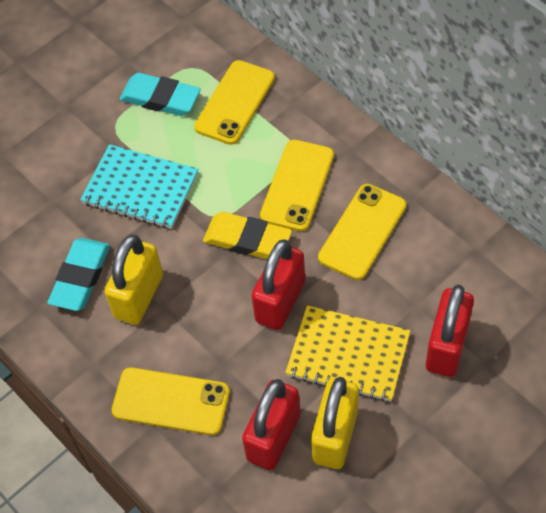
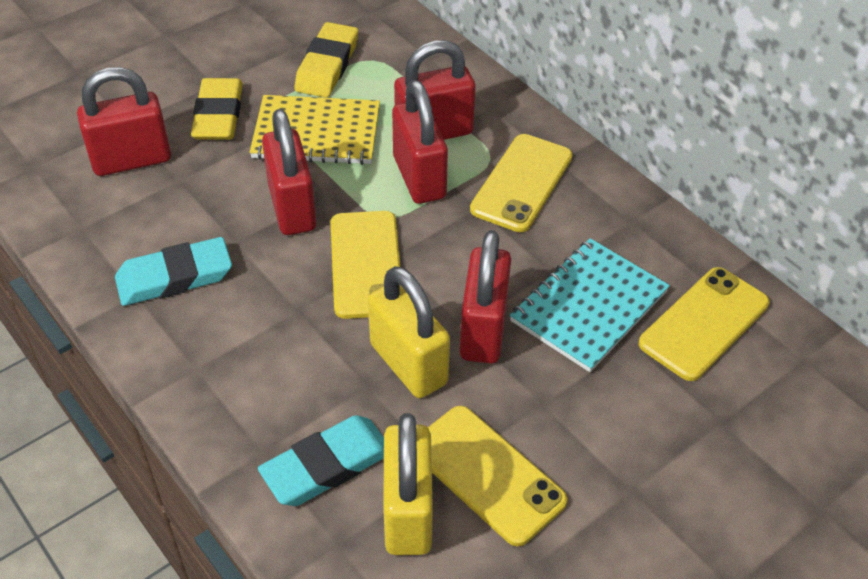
red padlock: 3 -> 5
yellow eraser: 1 -> 2

